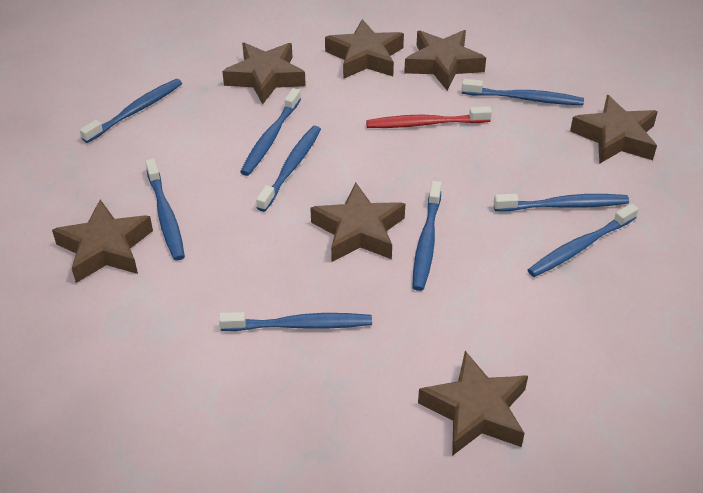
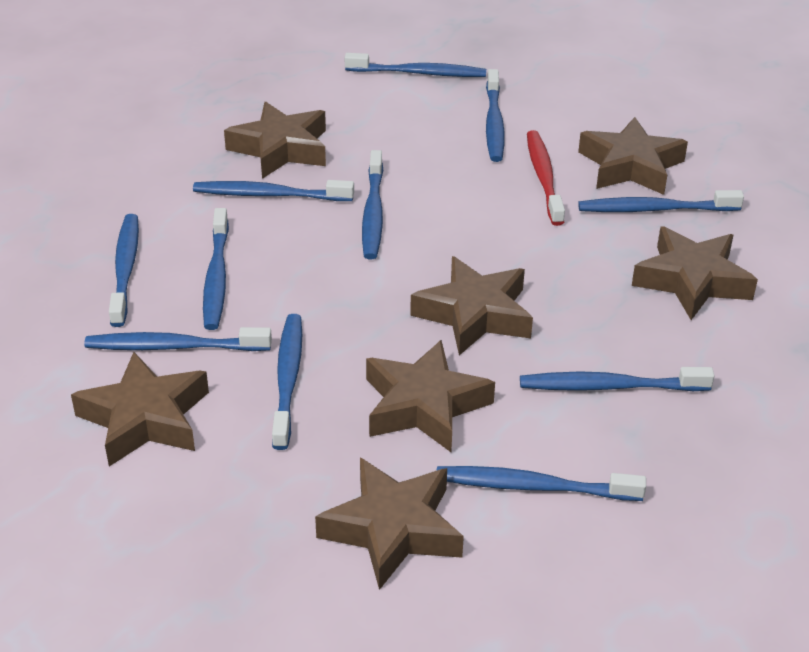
blue toothbrush: 9 -> 11

